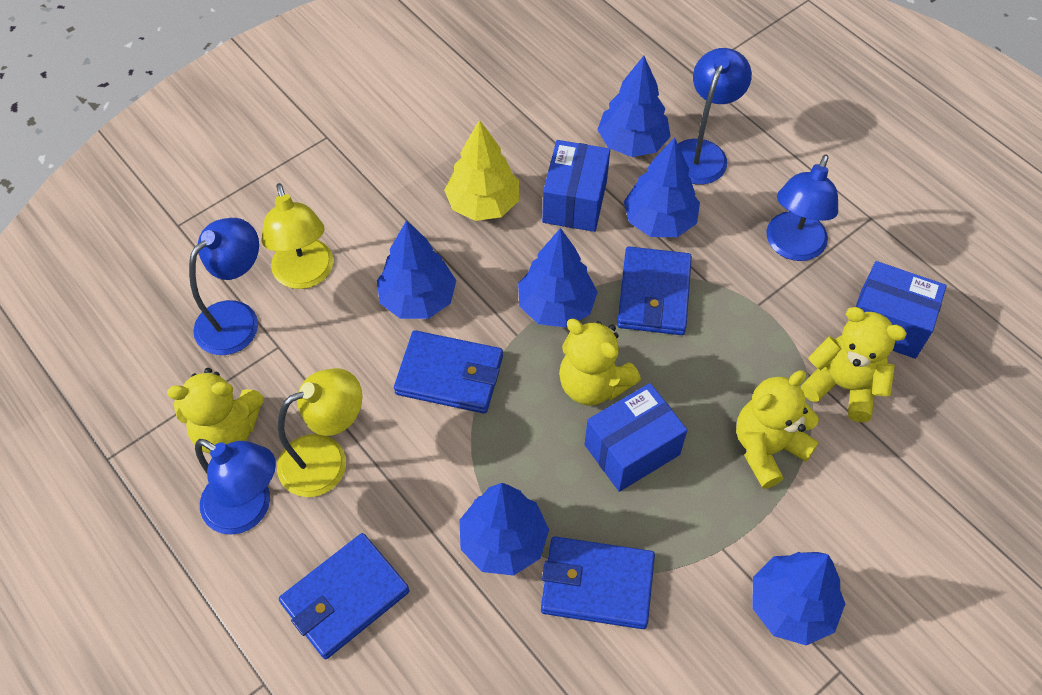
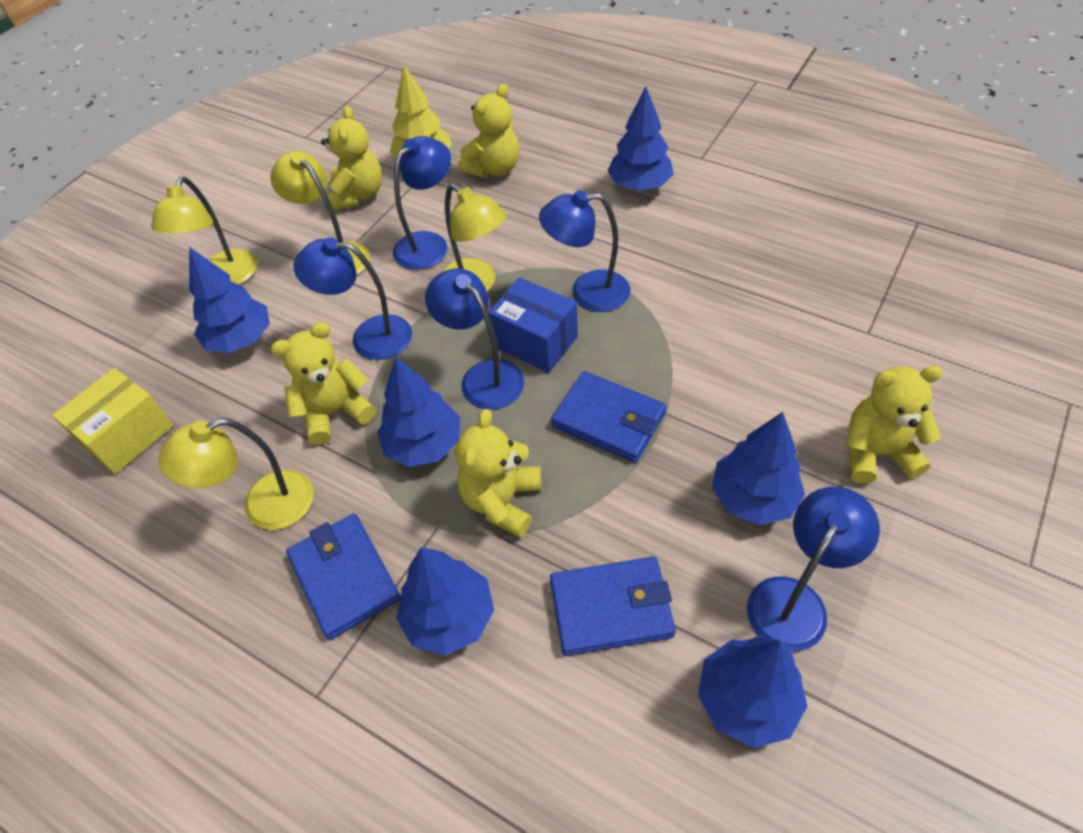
blue box: 3 -> 1
blue lamp: 4 -> 5
blue wallet: 4 -> 3
yellow box: 0 -> 1
yellow lamp: 2 -> 4
yellow teddy bear: 4 -> 5

